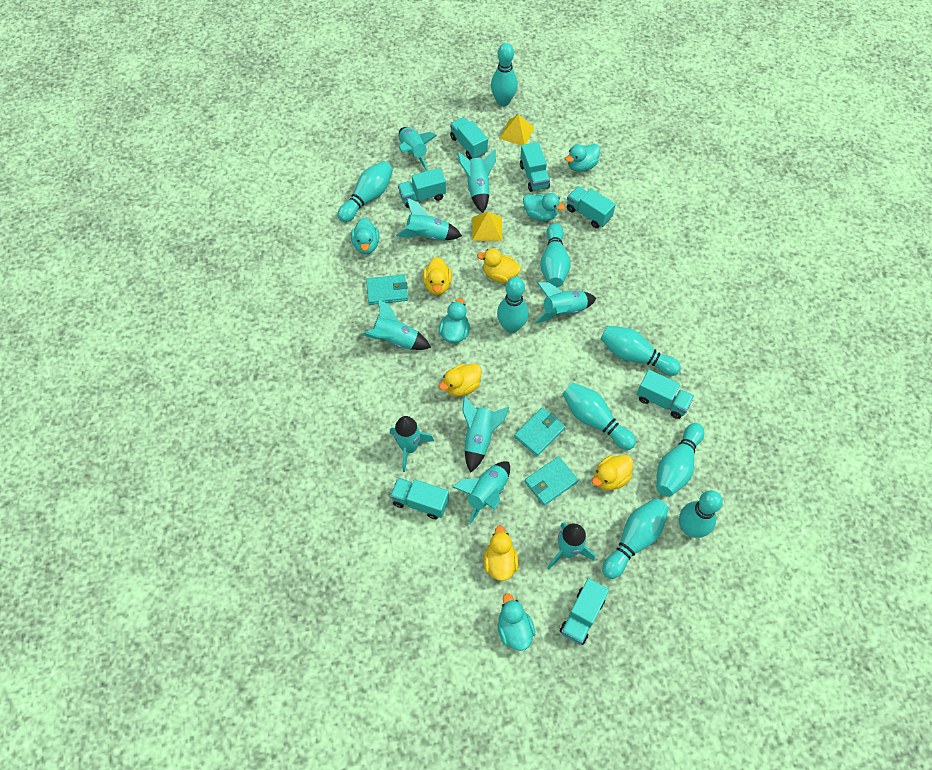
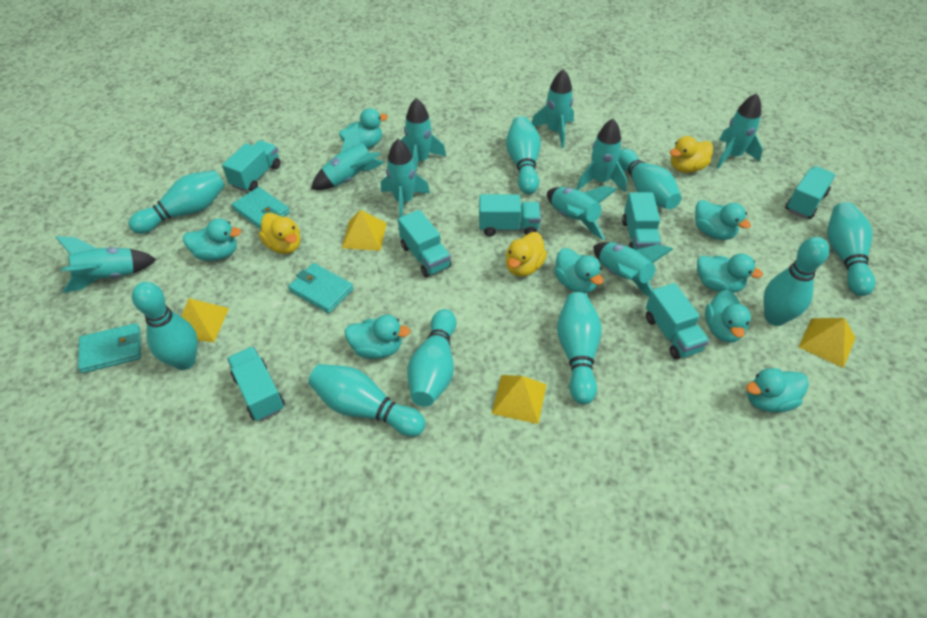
turquoise duck: 5 -> 8
yellow duck: 5 -> 3
yellow pyramid: 2 -> 4

